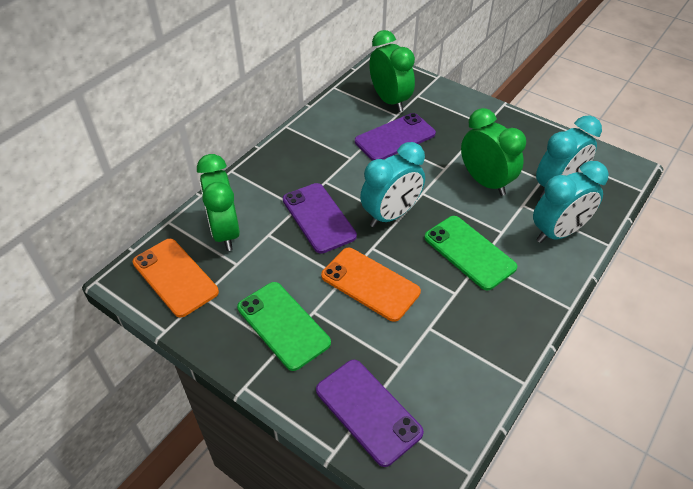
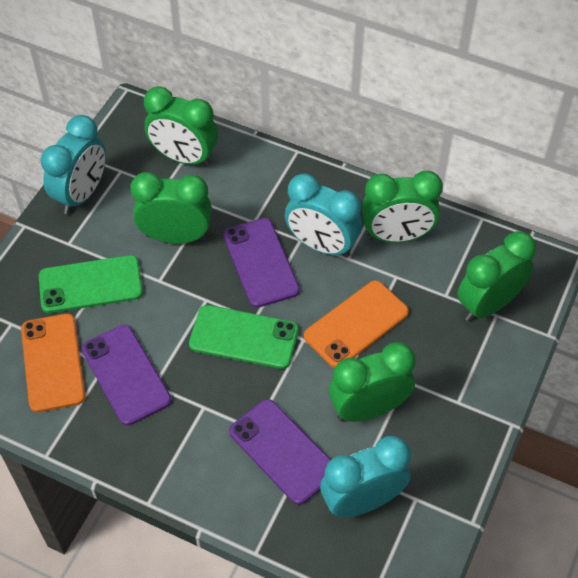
green clock: 3 -> 5

